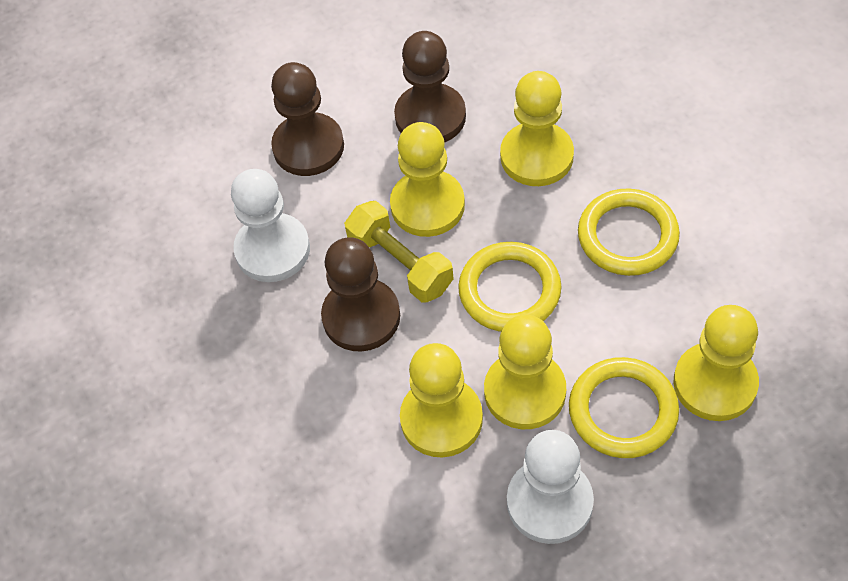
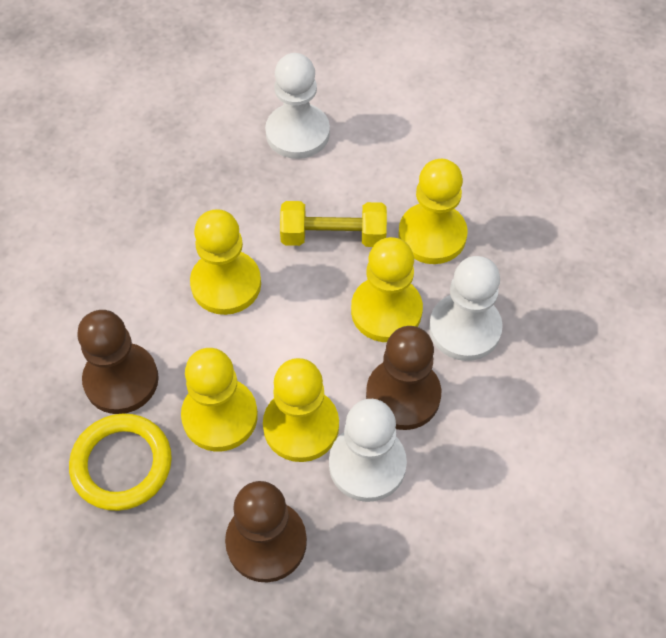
white pawn: 2 -> 3
yellow ring: 3 -> 1

